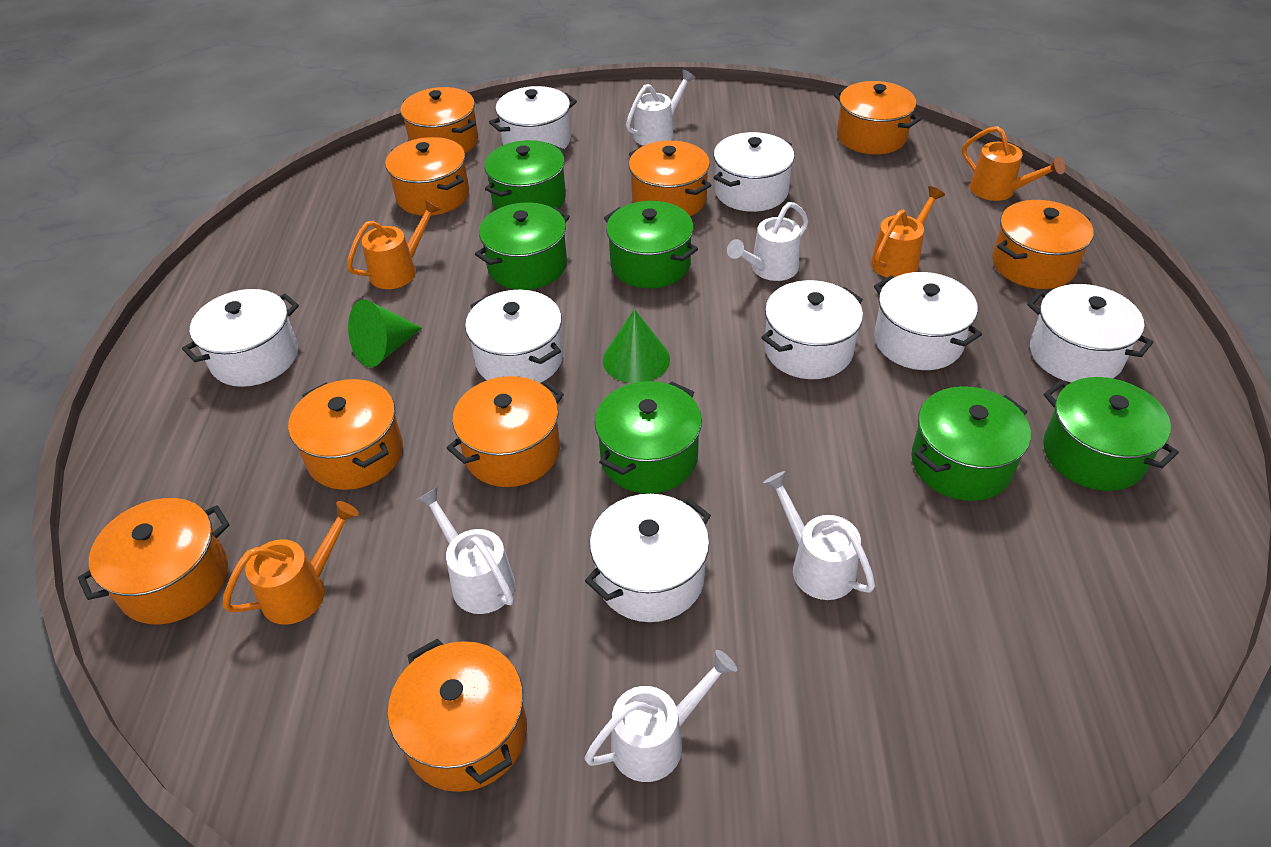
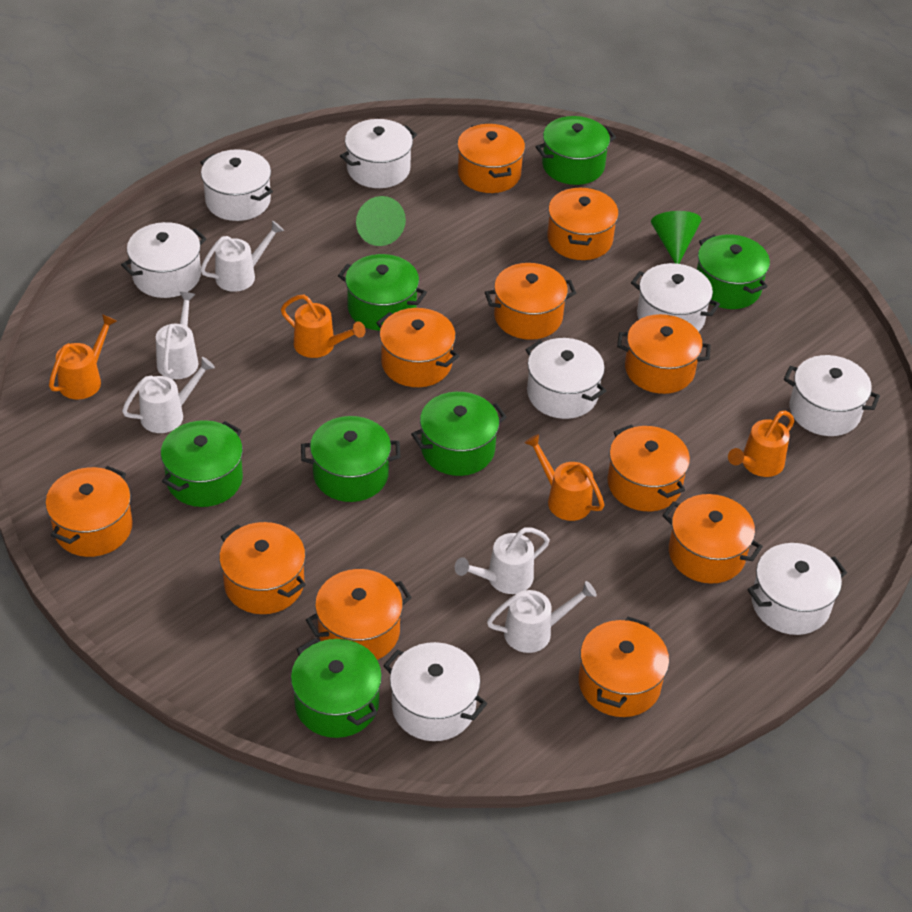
green pot: 6 -> 7
orange pot: 9 -> 11

